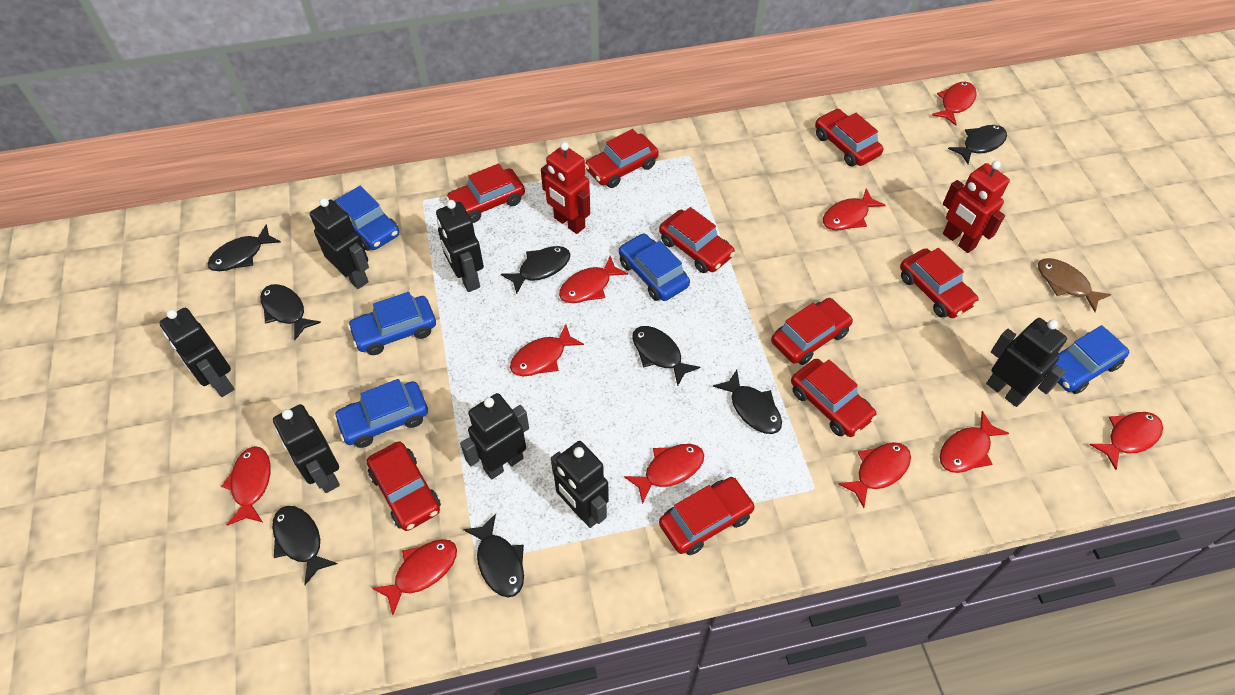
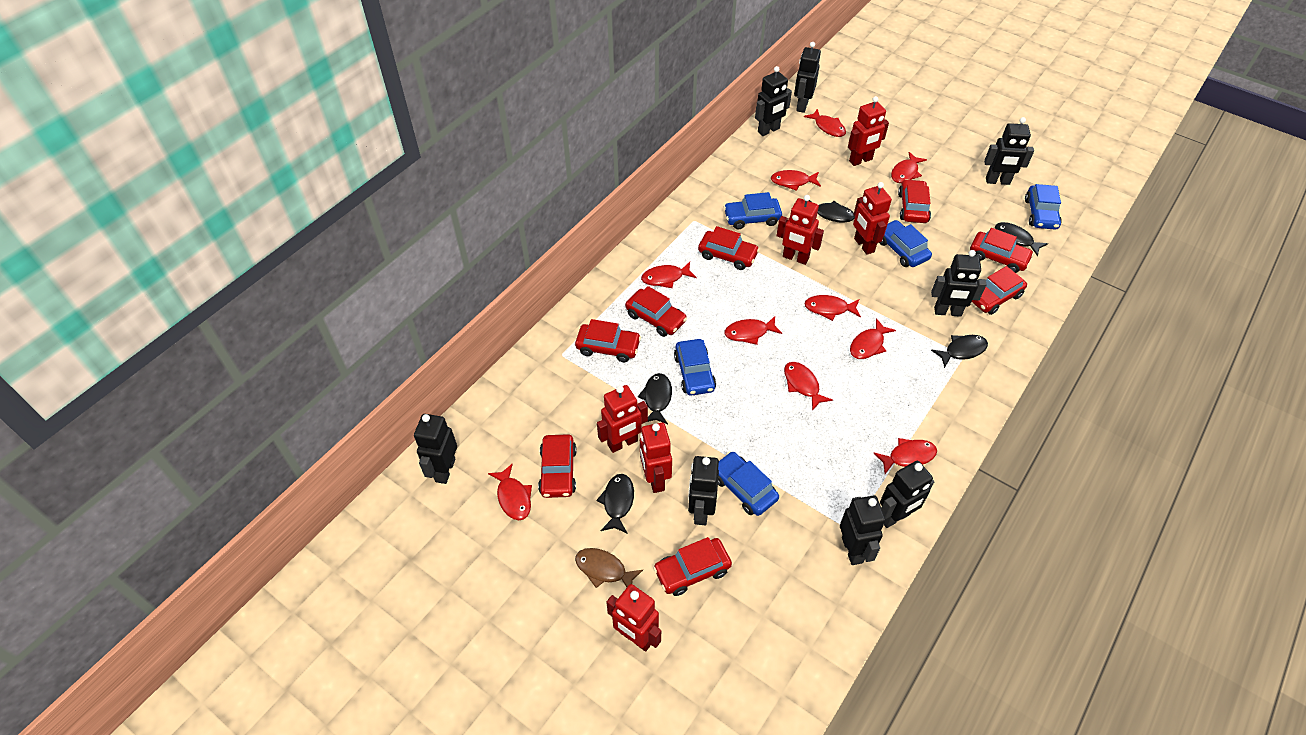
black fish: 8 -> 5
black robot: 7 -> 8
red car: 9 -> 8
red robot: 2 -> 6

